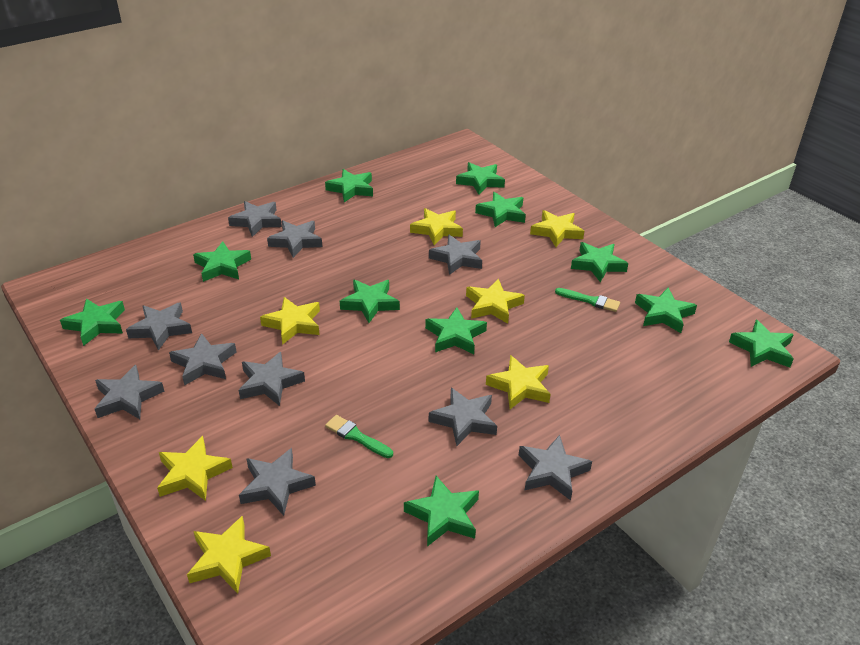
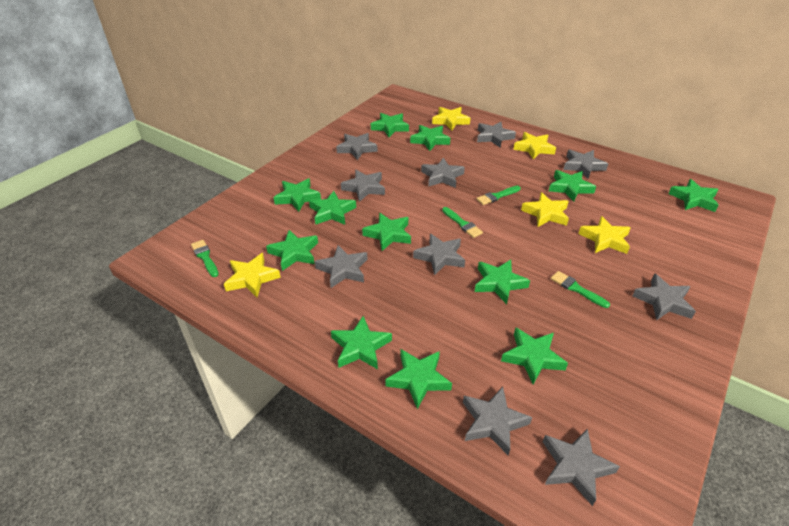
green brush: 2 -> 4
green star: 11 -> 12
yellow star: 7 -> 5

